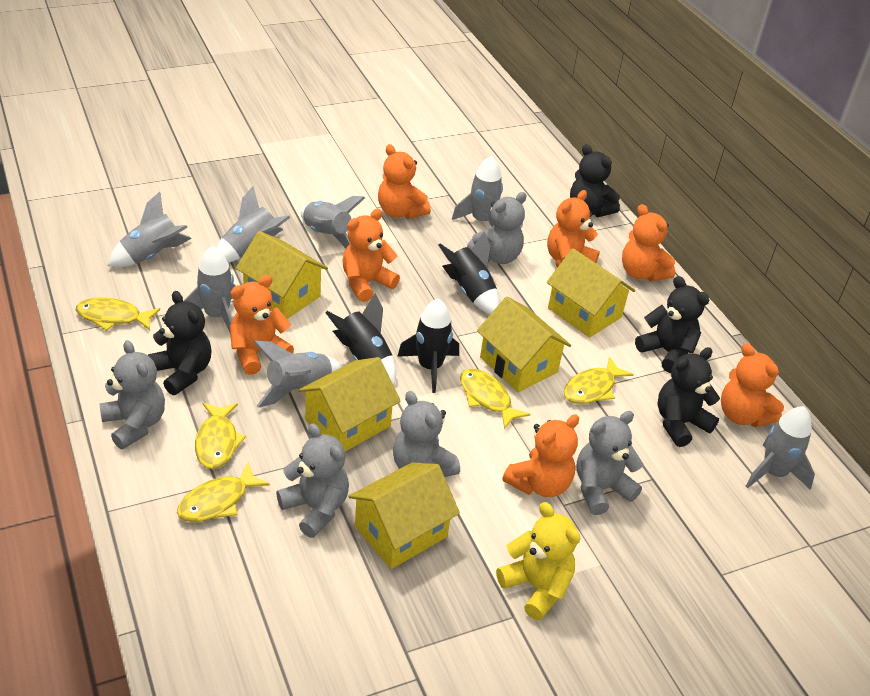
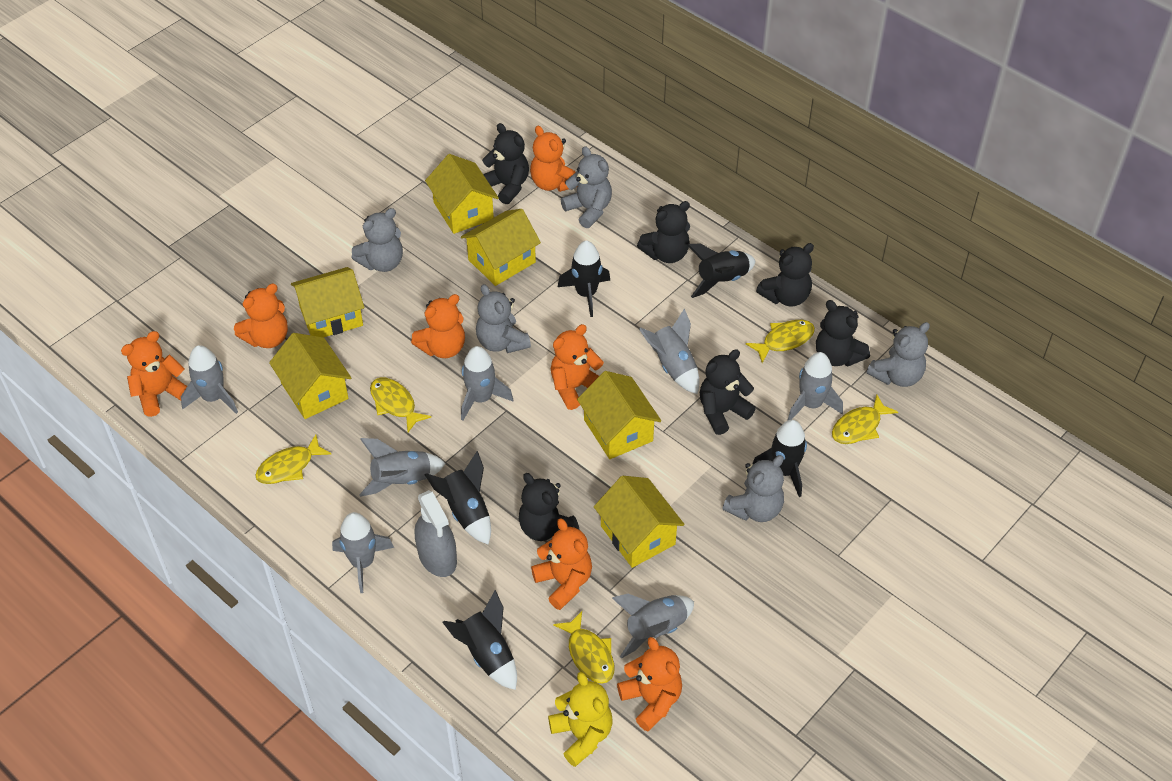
black rocket: 3 -> 5
black teddy bear: 4 -> 6
grey spray bottle: 0 -> 1
yellow house: 5 -> 6

